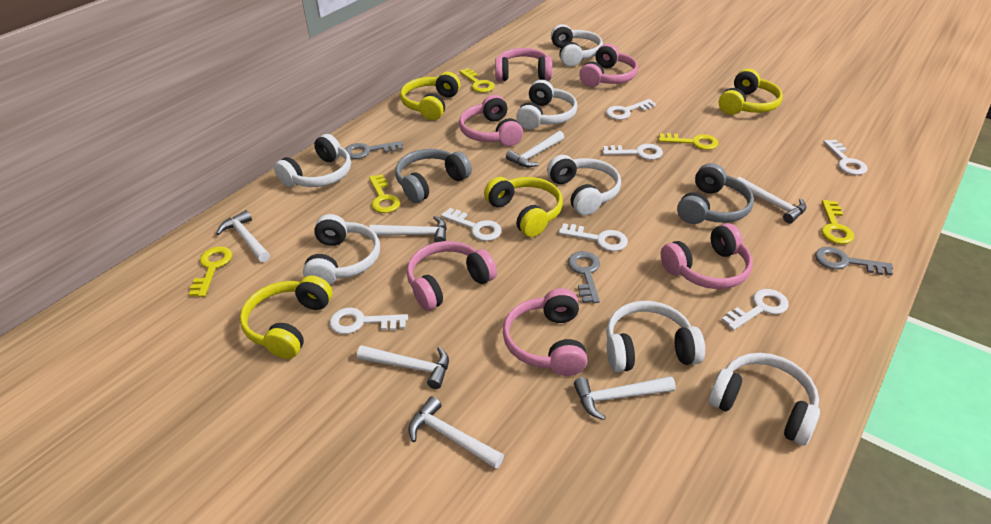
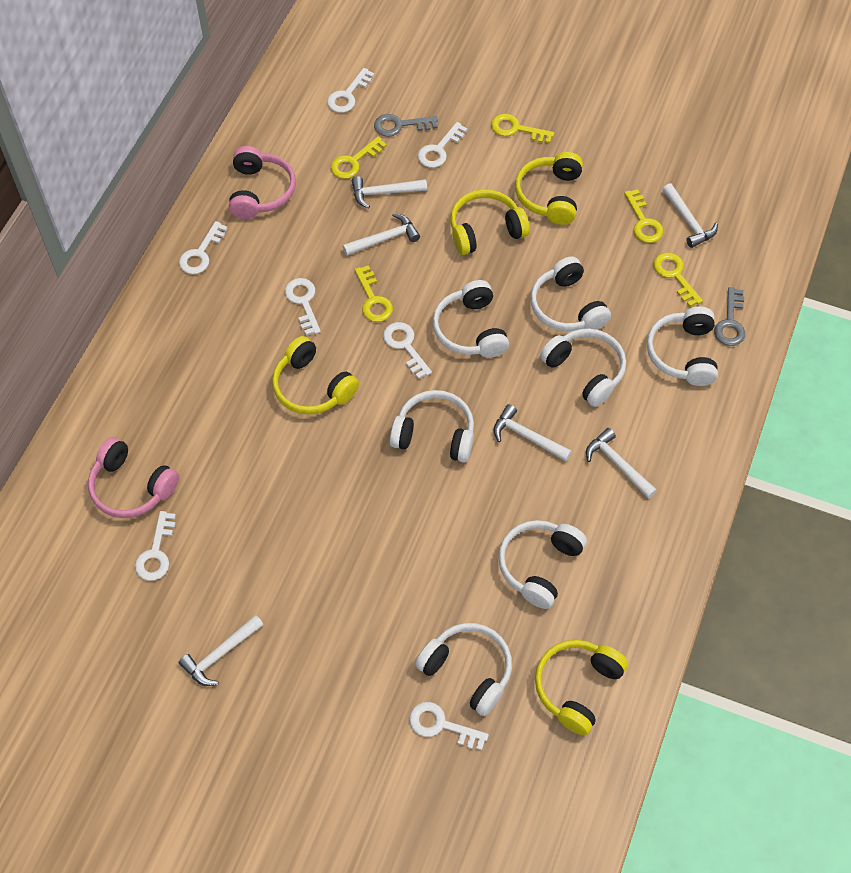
grey headphones: 2 -> 0
grey key: 3 -> 2
pink headphones: 6 -> 2
white hammer: 7 -> 6

